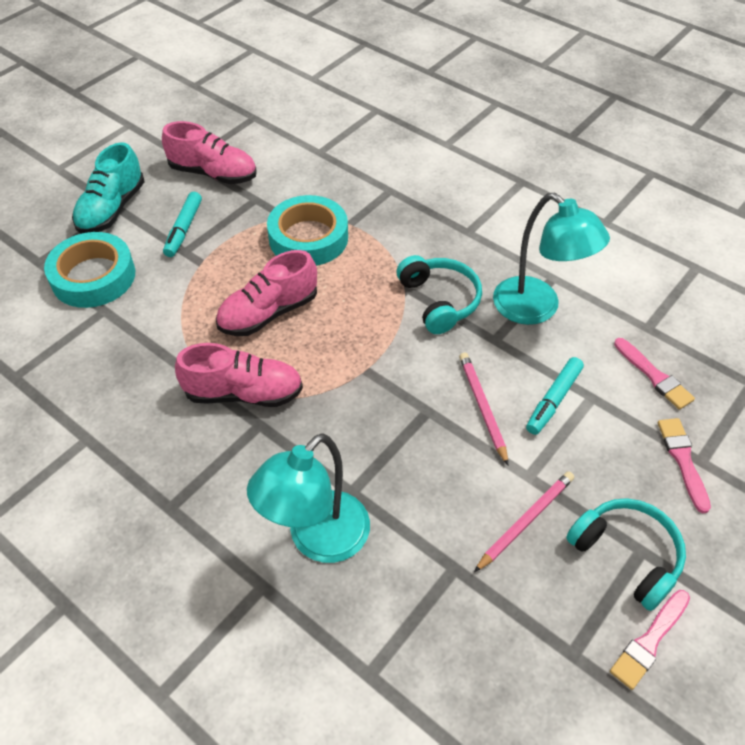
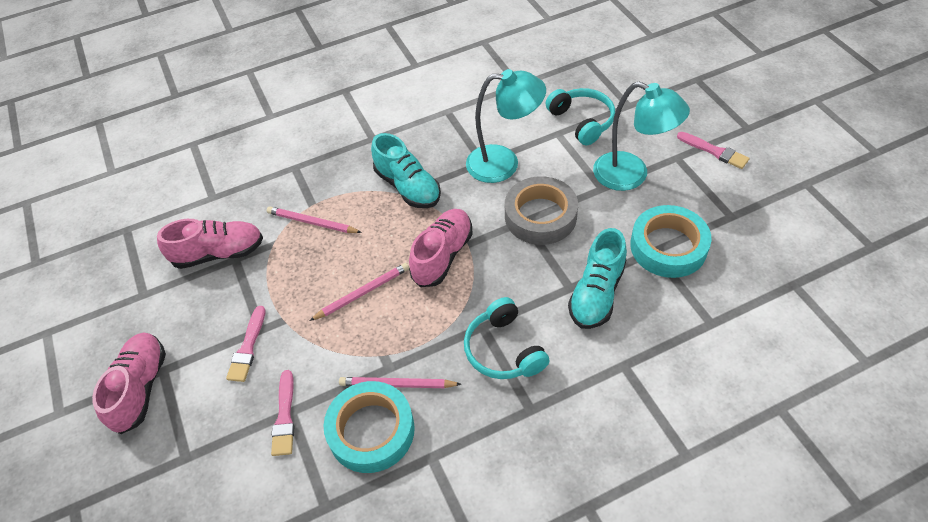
grey tape: 0 -> 1
pink pencil: 2 -> 3
turquoise marker: 2 -> 0
turquoise shoe: 1 -> 2

